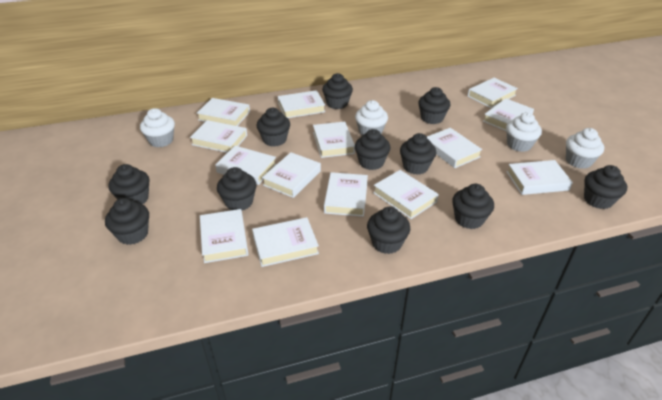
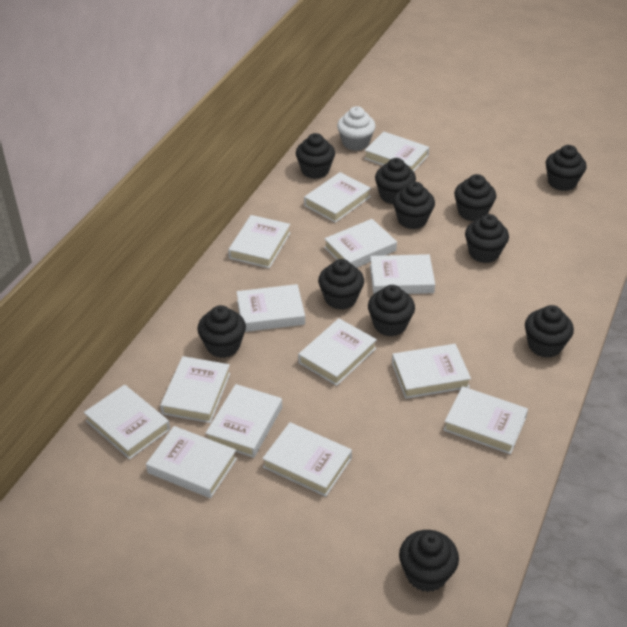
white cupcake: 4 -> 1

